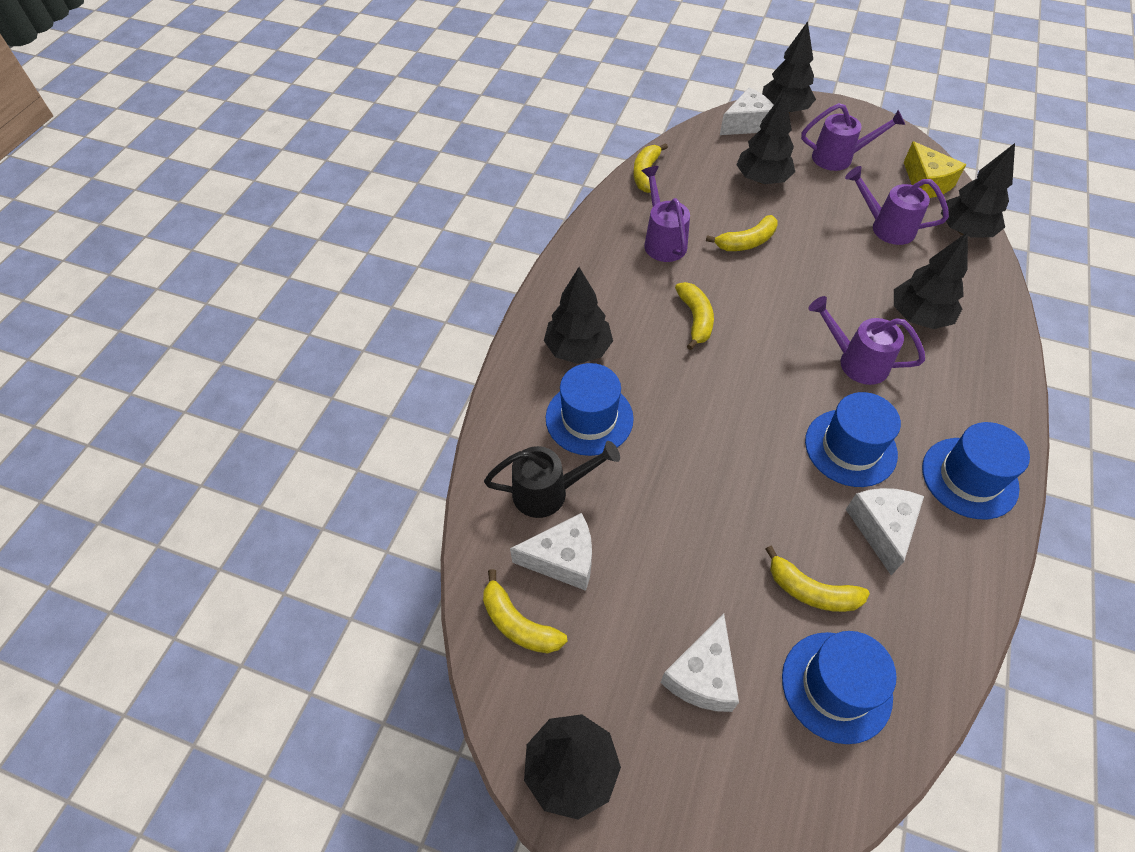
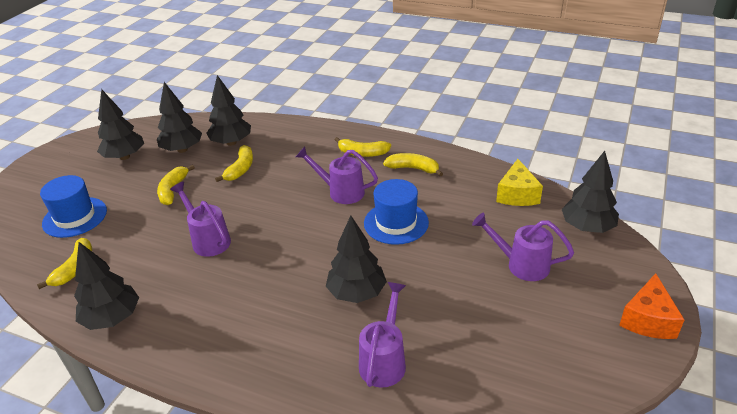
black watering can: 1 -> 0
blue hat: 4 -> 2
orange cheese: 0 -> 1
white cheese: 4 -> 0

